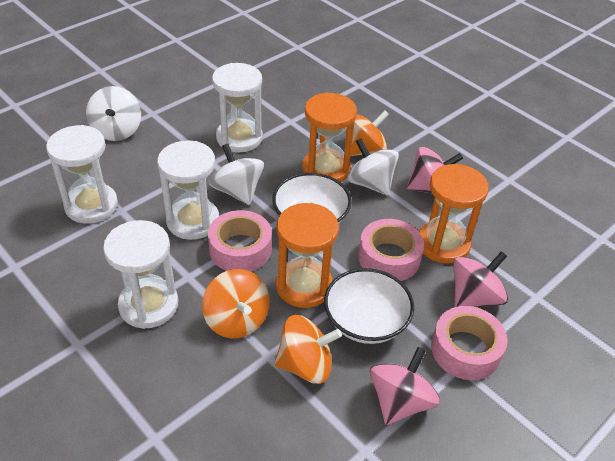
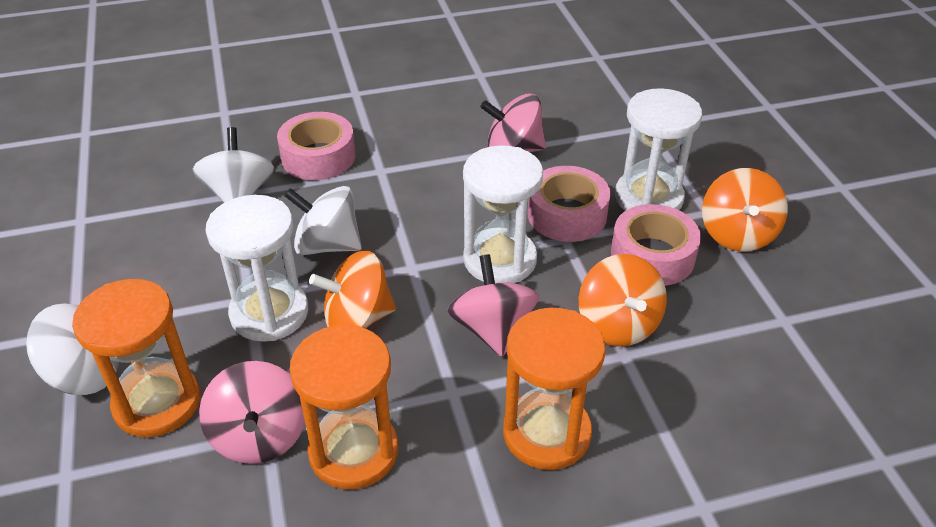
white bowl: 2 -> 0
white hourglass: 4 -> 3

